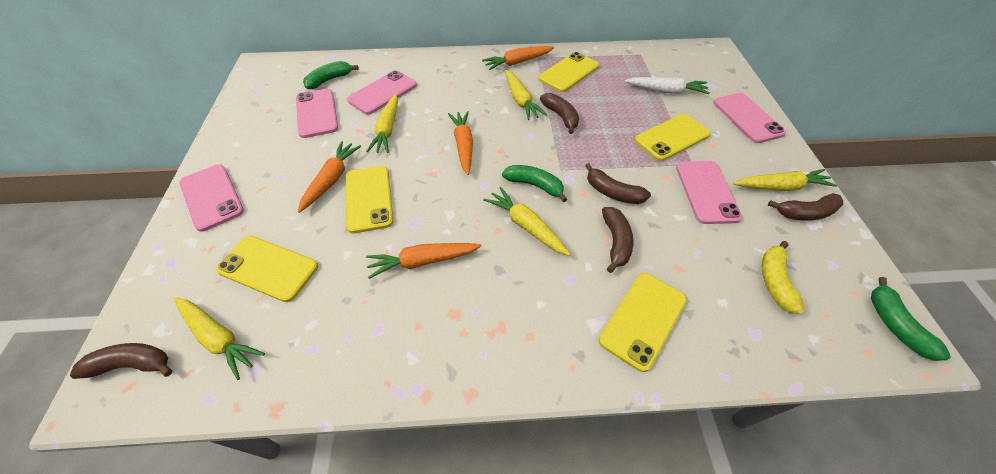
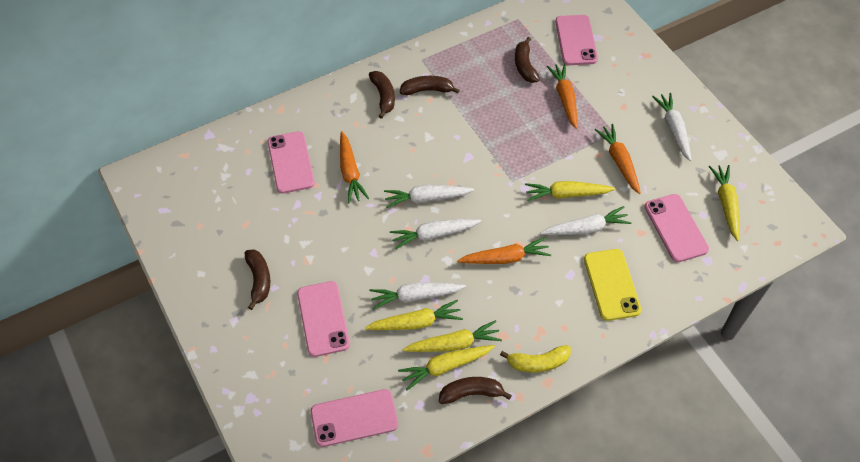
green banana: 3 -> 0
white carrot: 1 -> 5
yellow phone: 5 -> 1

